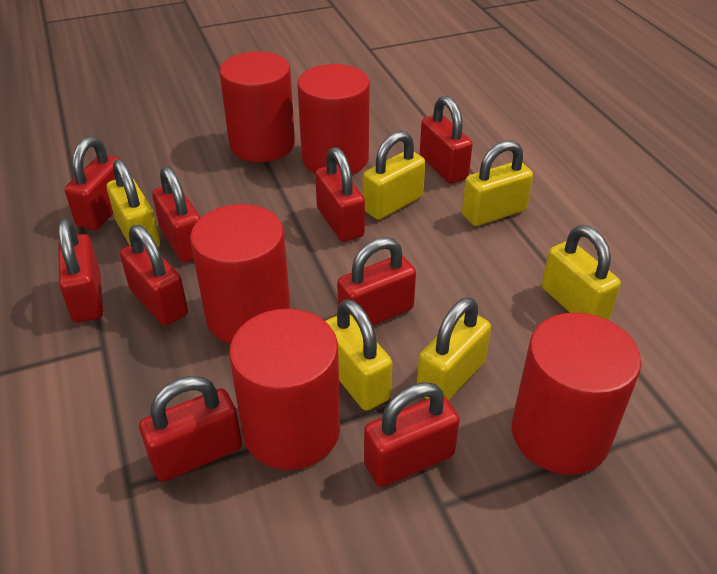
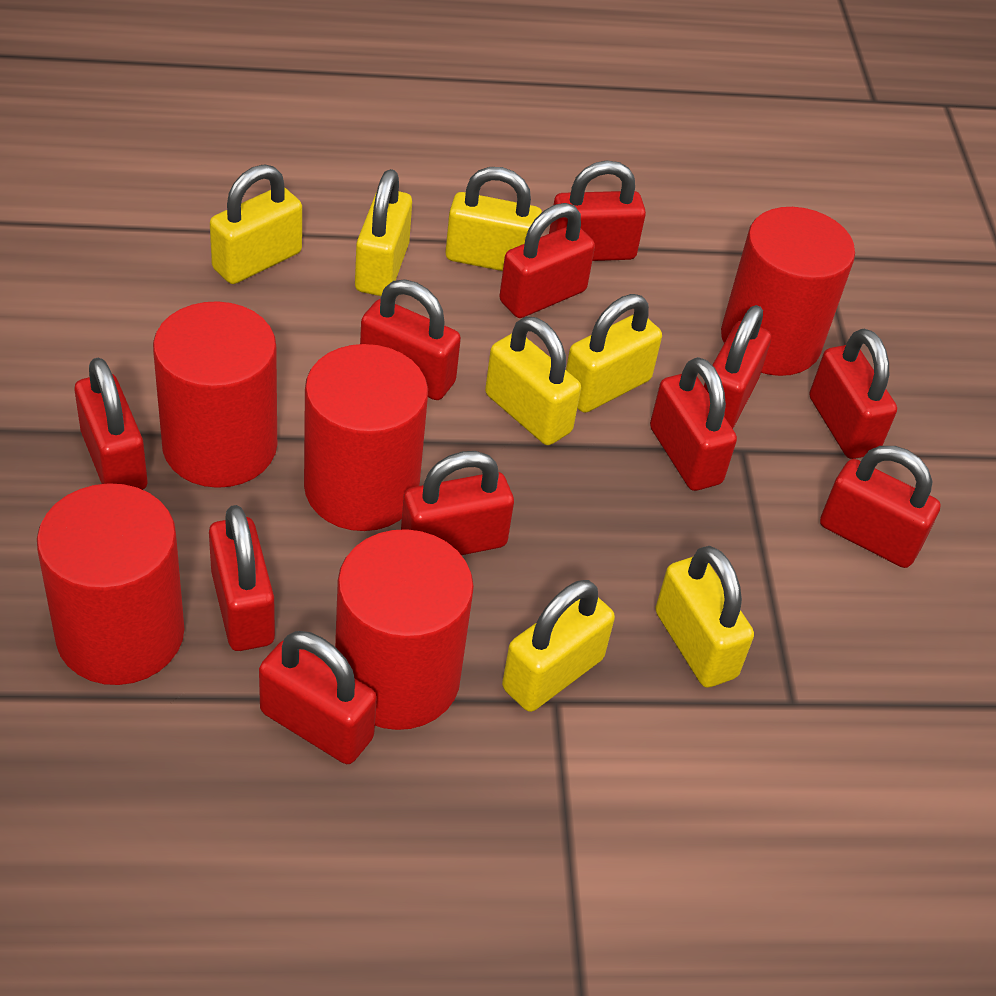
red padlock: 9 -> 11
yellow padlock: 6 -> 7

